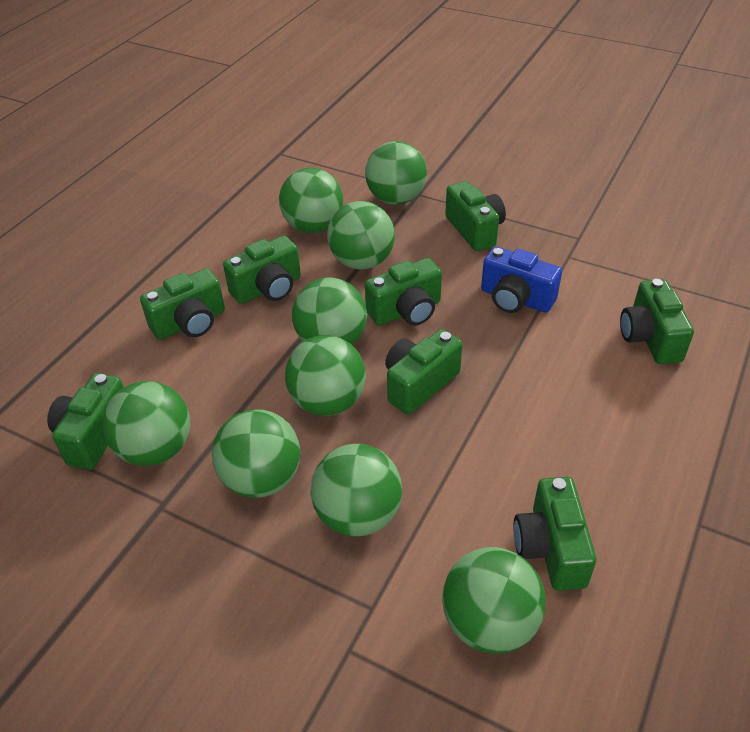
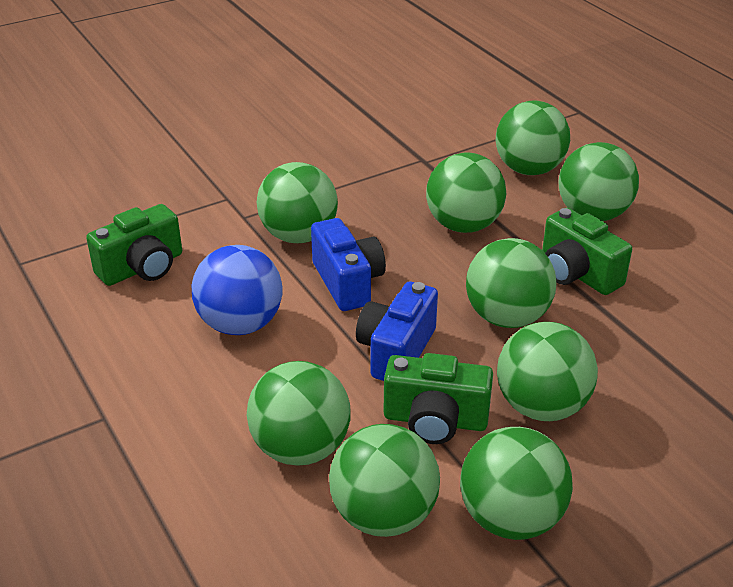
blue ball: 0 -> 1
blue camera: 1 -> 2
green camera: 8 -> 3

